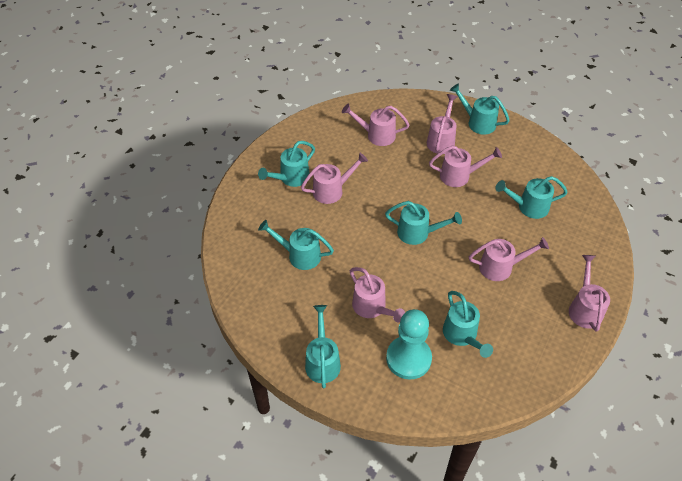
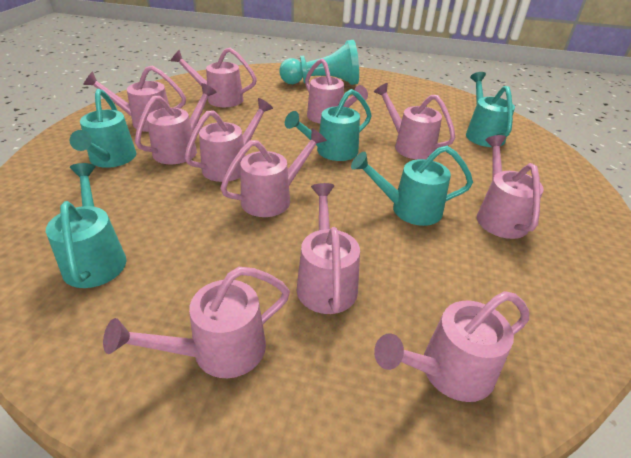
pink watering can: 7 -> 11
turquoise watering can: 7 -> 5

